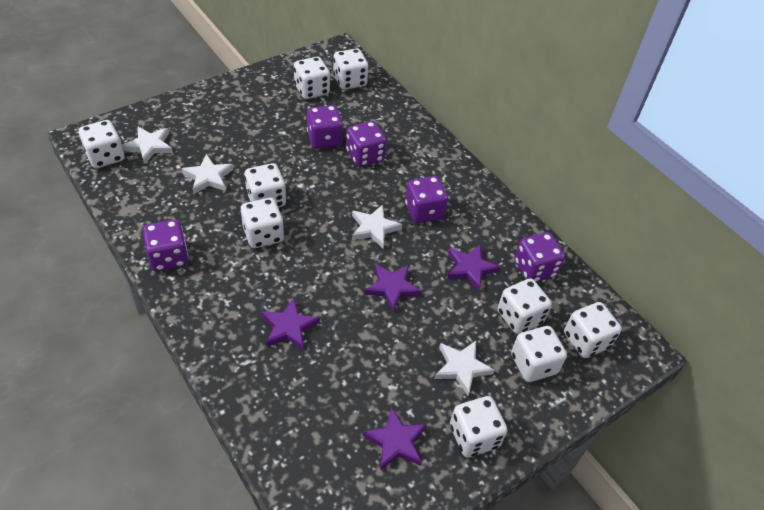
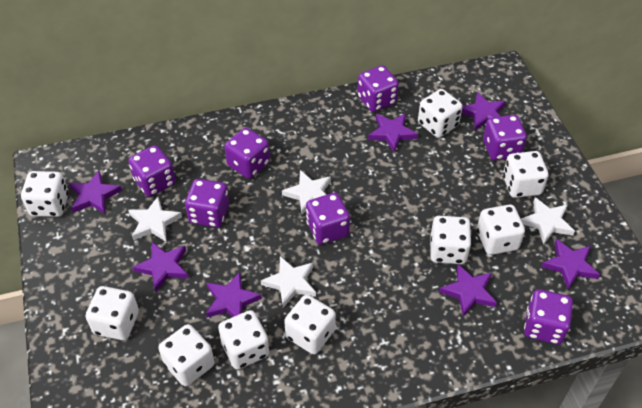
purple dice: 5 -> 7
purple star: 4 -> 7

